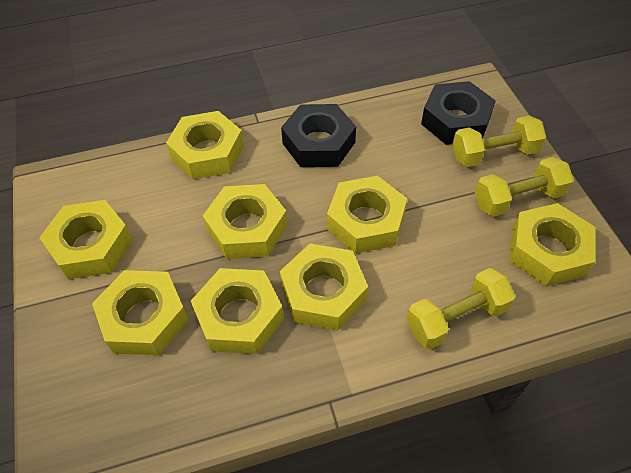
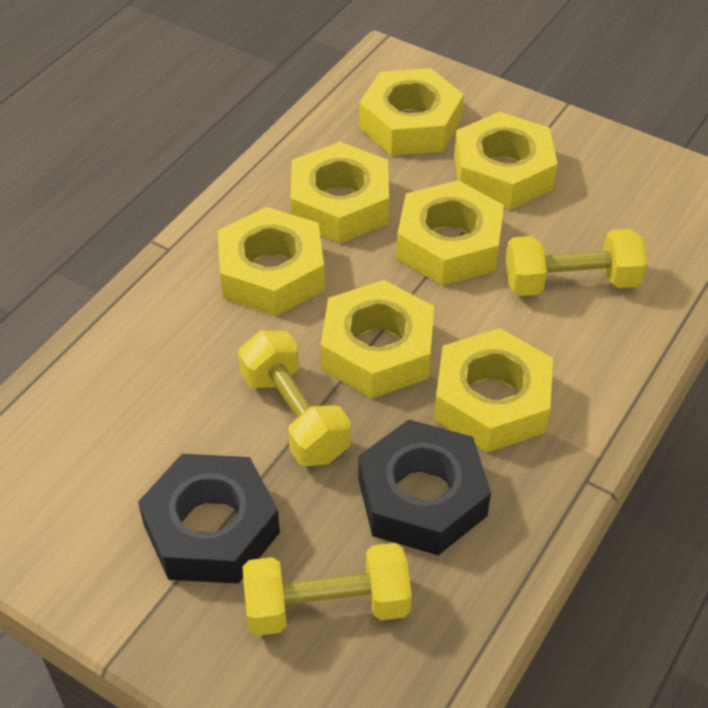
yellow nut: 8 -> 7

